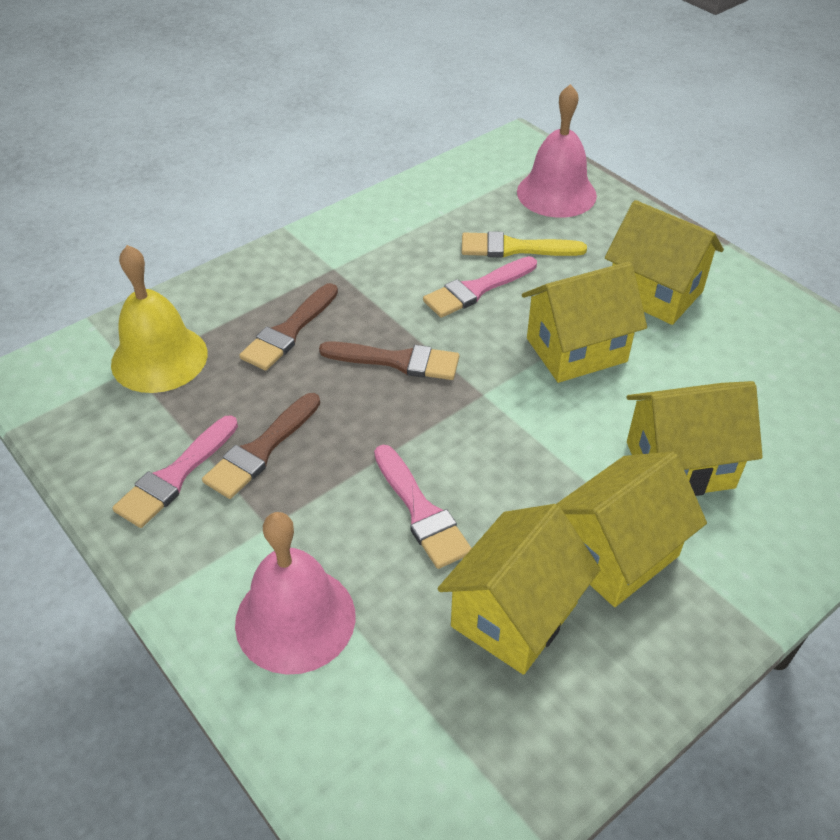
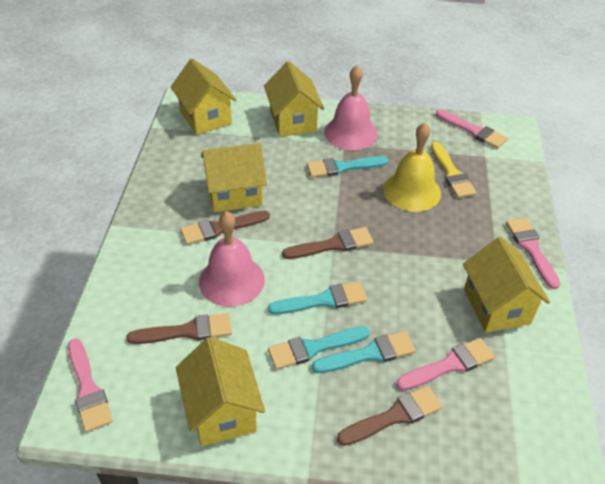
brown brush: 3 -> 4
pink brush: 3 -> 4
turquoise brush: 0 -> 4

